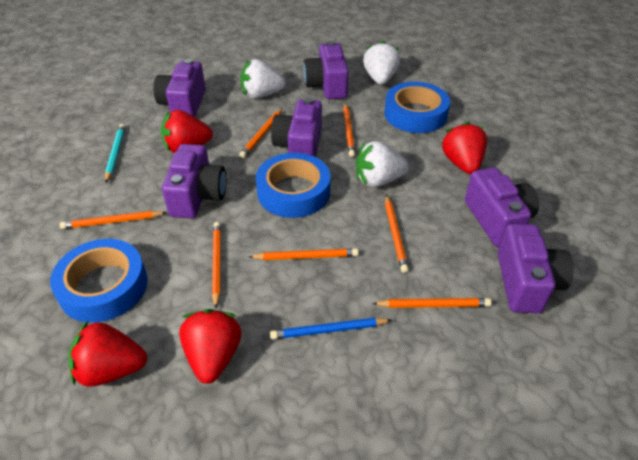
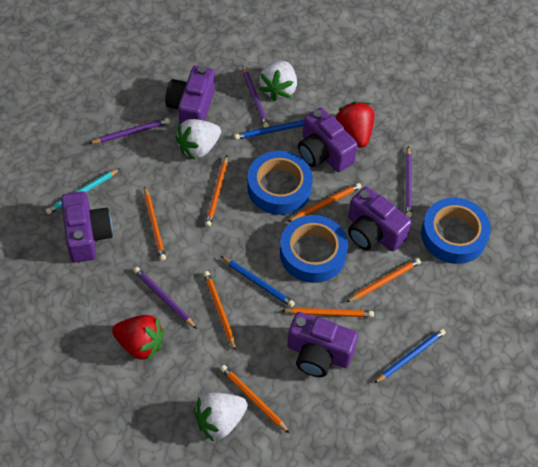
blue pencil: 1 -> 3
purple camera: 6 -> 5
purple pencil: 0 -> 4
red strawberry: 4 -> 2

